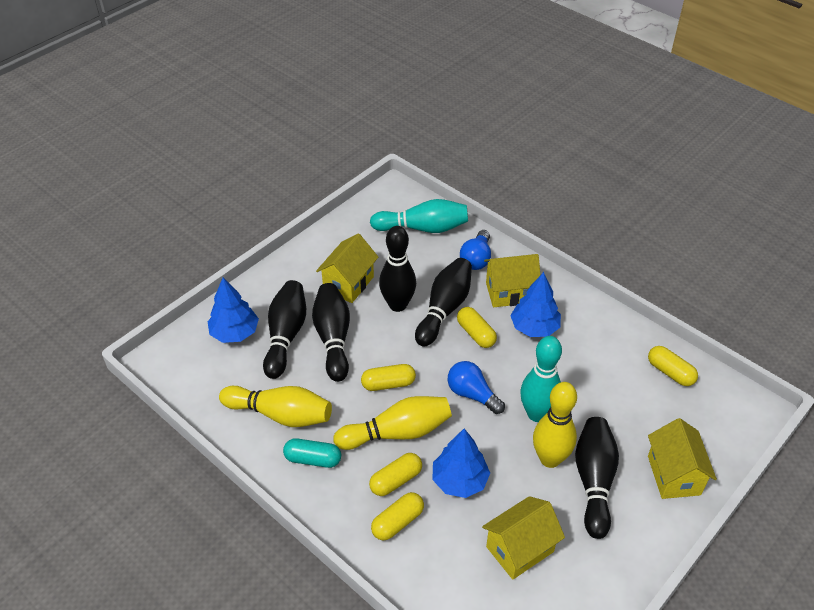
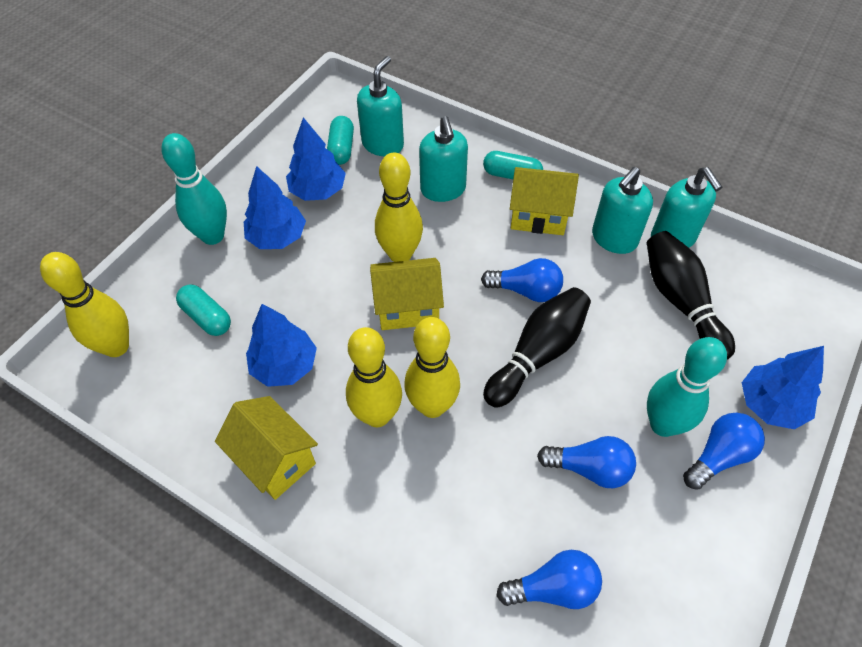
black bowling pin: 5 -> 2
blue light bulb: 2 -> 4
blue tree: 3 -> 4
turquoise capsule: 1 -> 3
turquoise soap dispenser: 0 -> 4
yellow bowling pin: 3 -> 4
yellow capsule: 5 -> 0
yellow house: 4 -> 3

